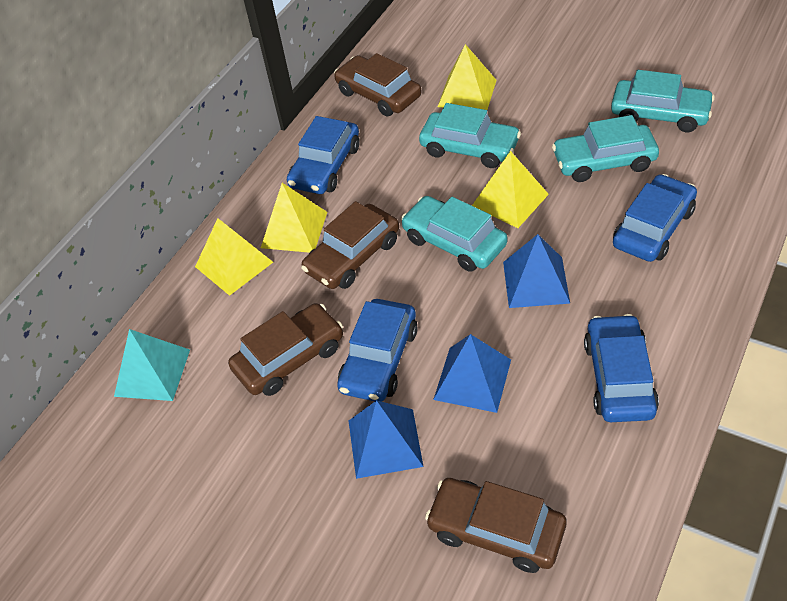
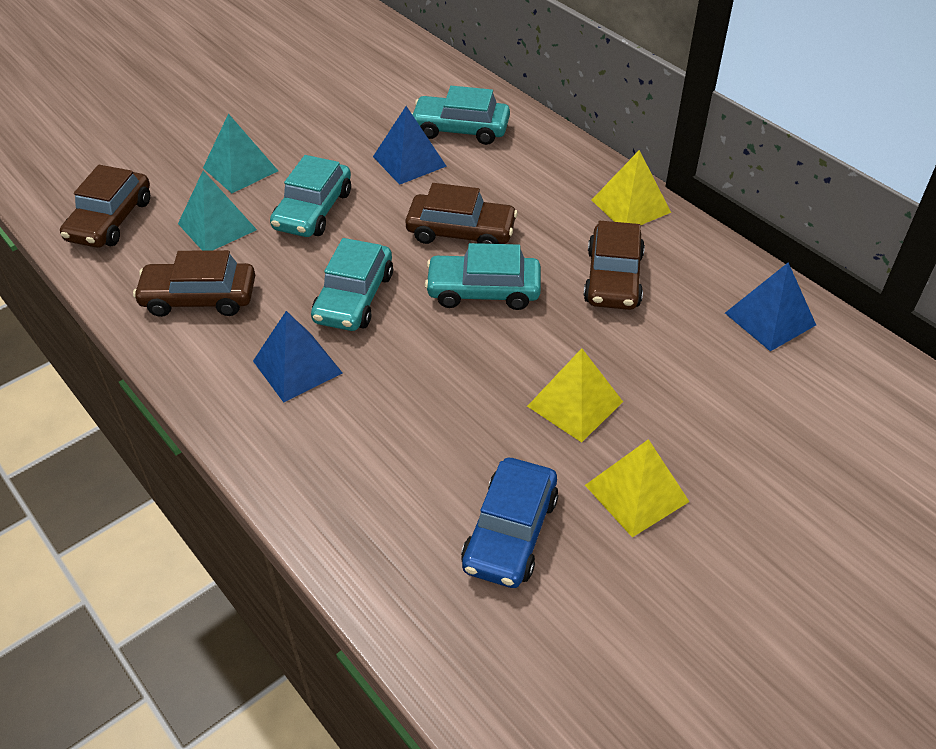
blue car: 4 -> 1
turquoise pyramid: 1 -> 2
yellow pyramid: 4 -> 3

